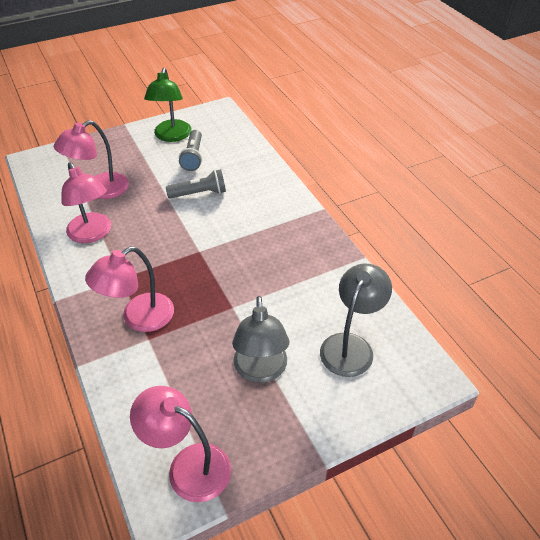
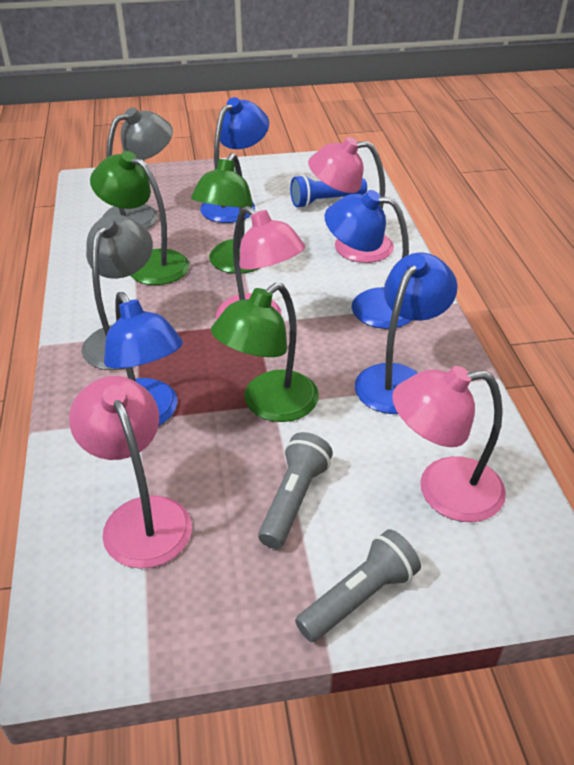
blue flashlight: 0 -> 1
blue lamp: 0 -> 4
green lamp: 1 -> 3

